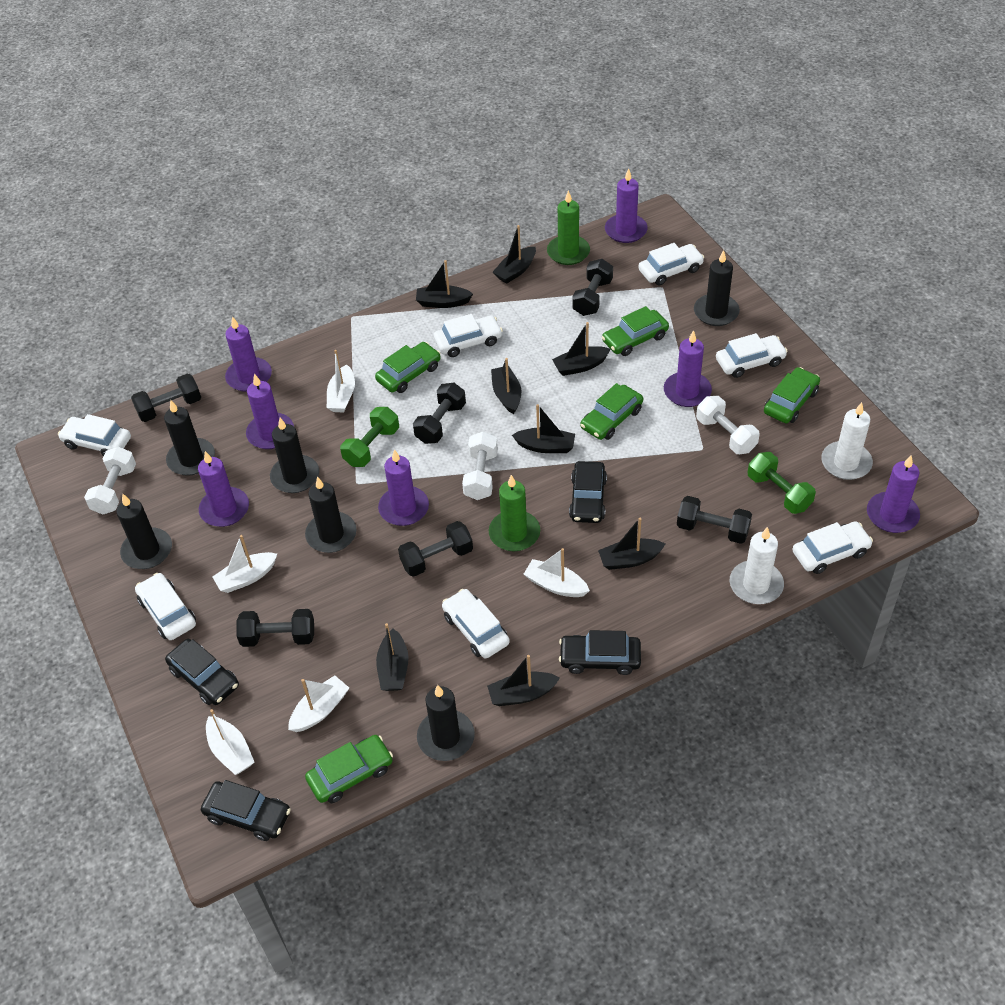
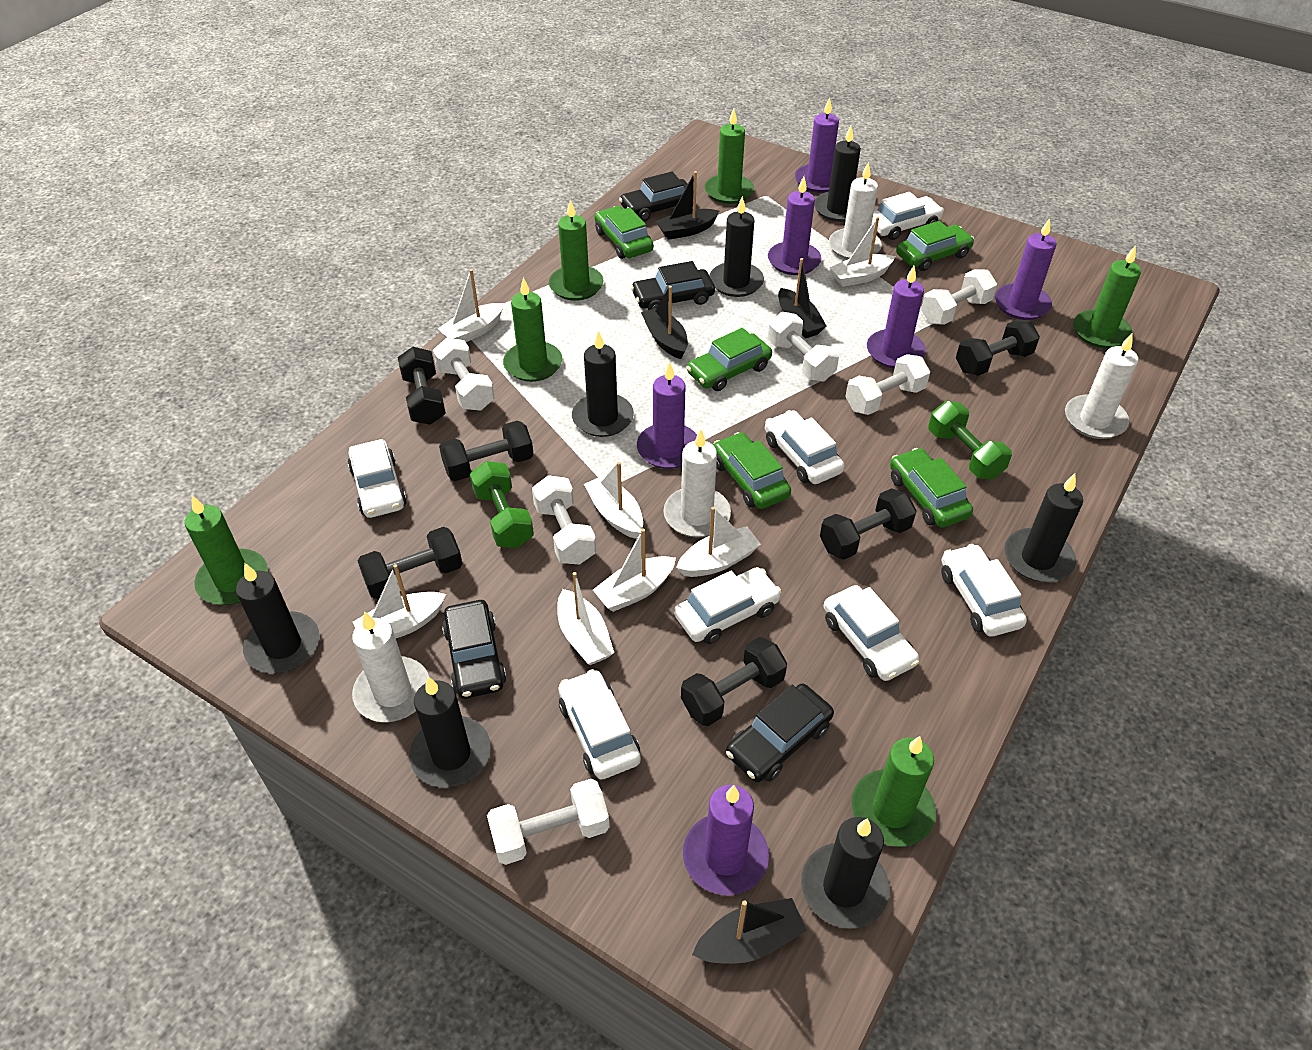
black boat: 8 -> 4
black candle: 6 -> 7
green candle: 2 -> 6
purple candle: 7 -> 6
white boat: 5 -> 7
white candle: 2 -> 4
white dumbbell: 3 -> 6

